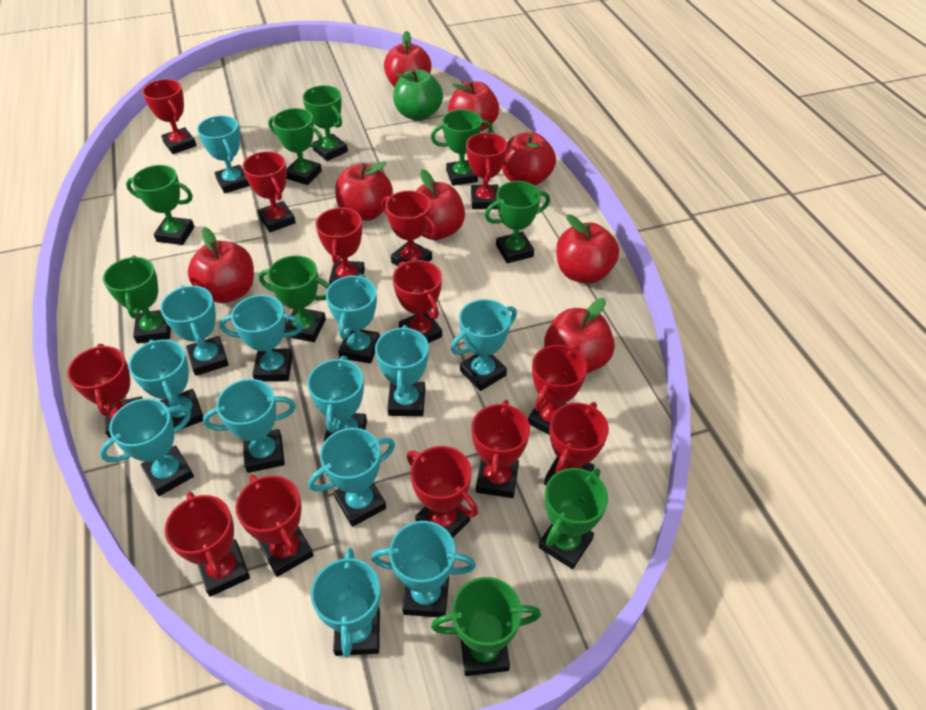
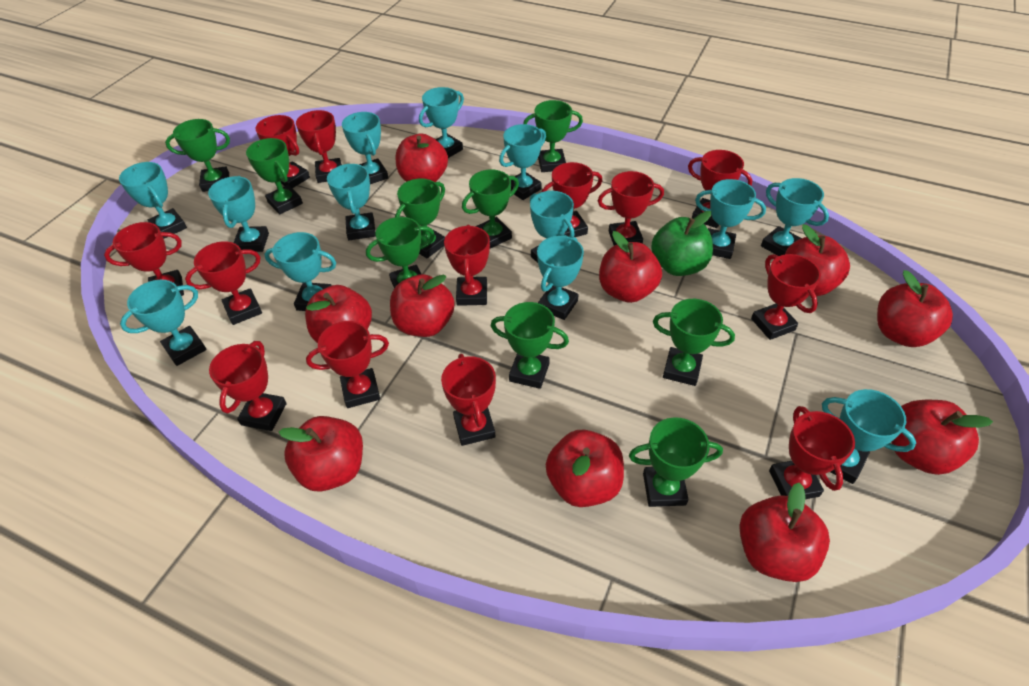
red apple: 8 -> 10

